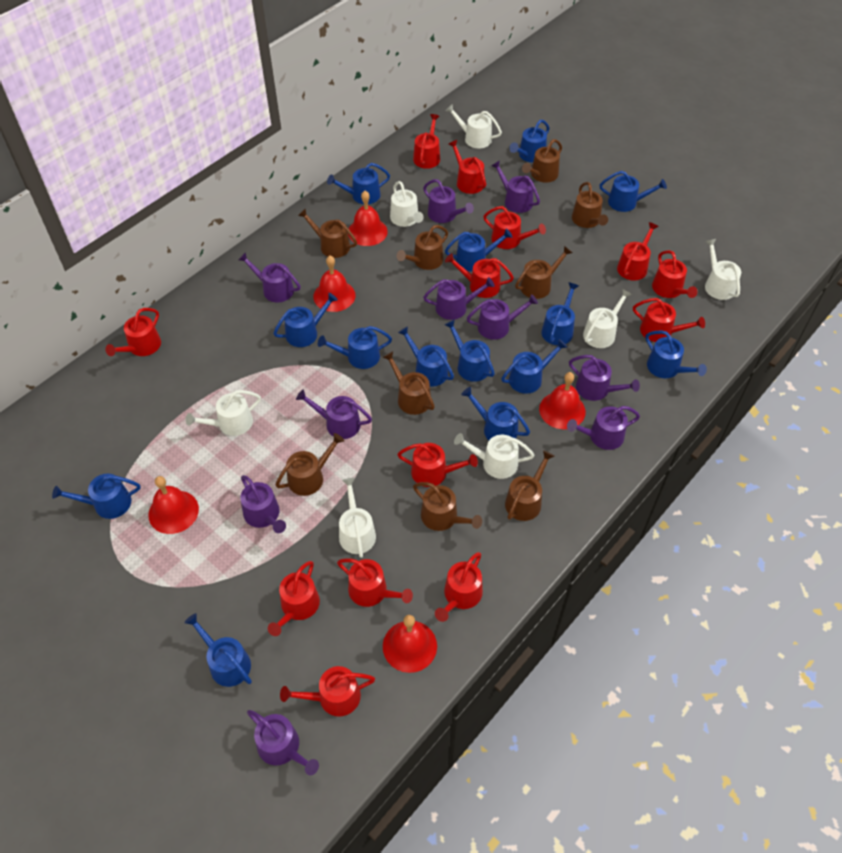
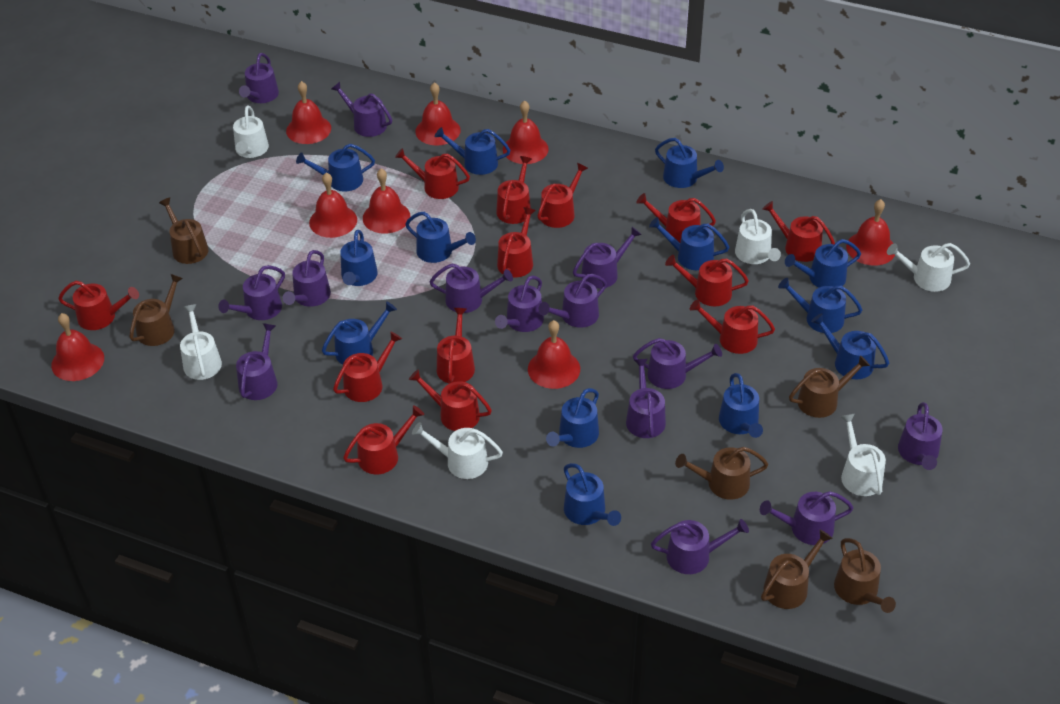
blue watering can: 14 -> 13
brown watering can: 9 -> 6
purple watering can: 10 -> 14
red bell: 5 -> 8
white watering can: 7 -> 6

